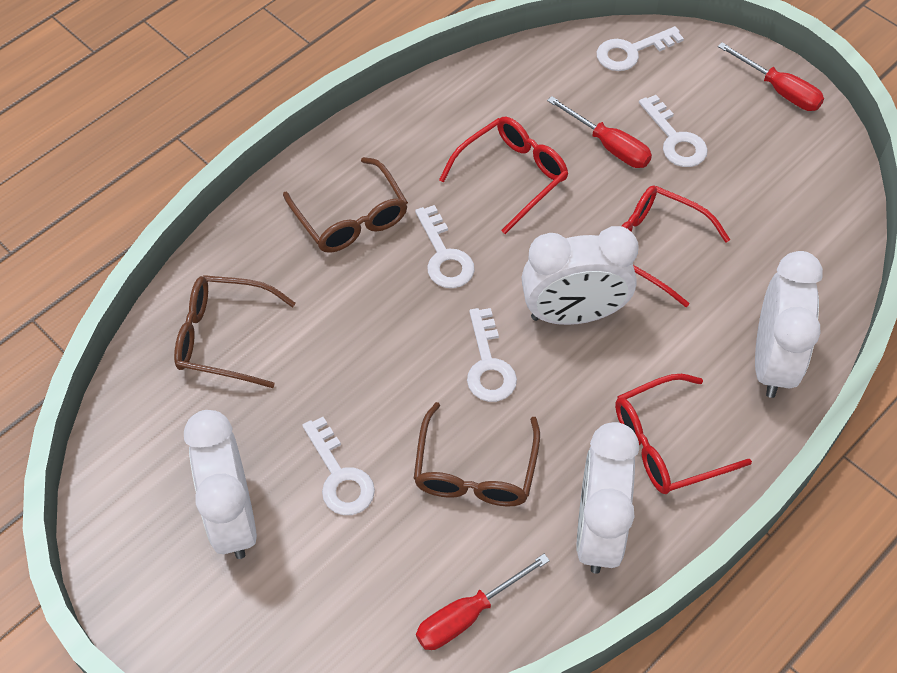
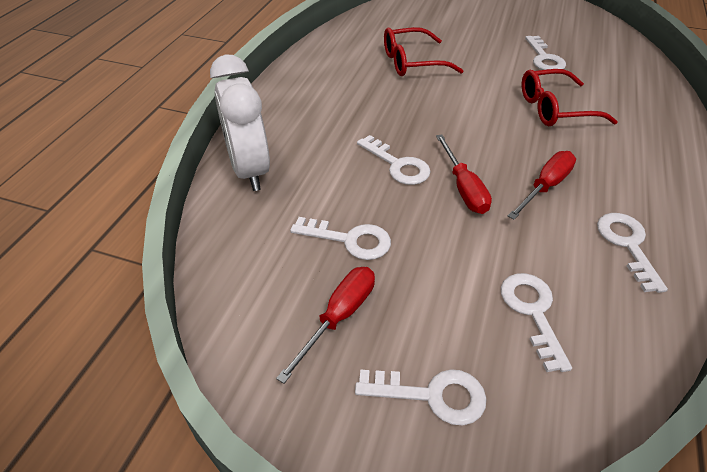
brown glasses: 3 -> 0
red glasses: 3 -> 2
white clock: 4 -> 1
white key: 5 -> 6

